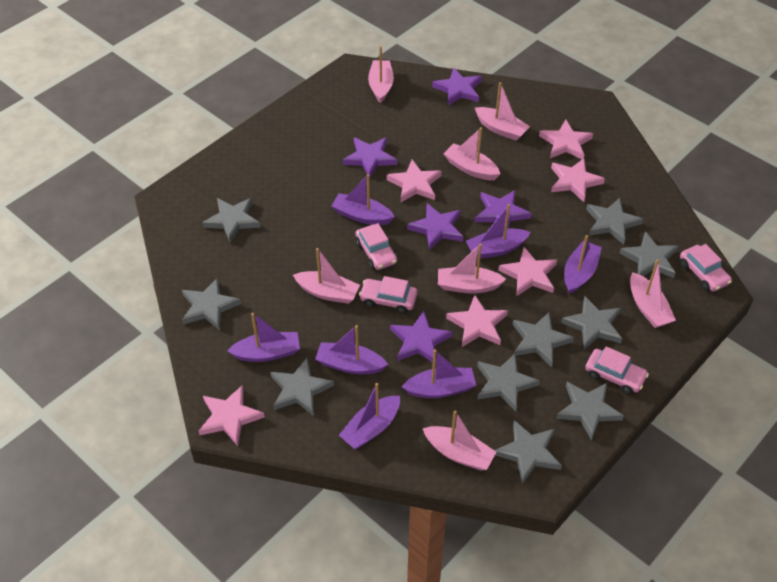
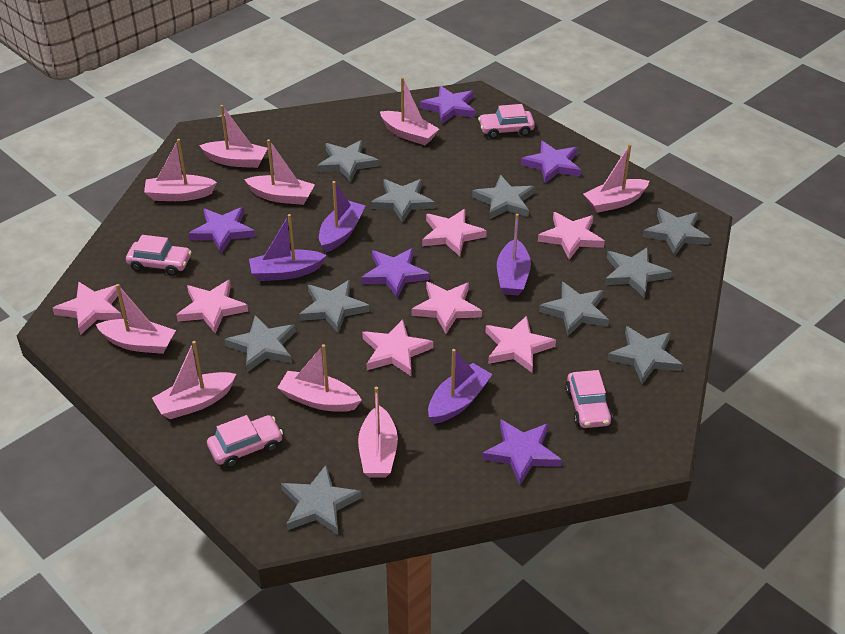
pink boat: 7 -> 9
pink star: 6 -> 7
purple boat: 7 -> 4

